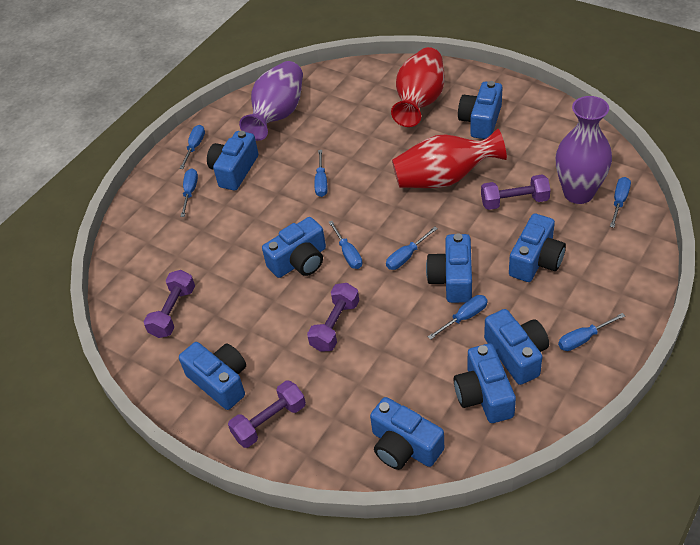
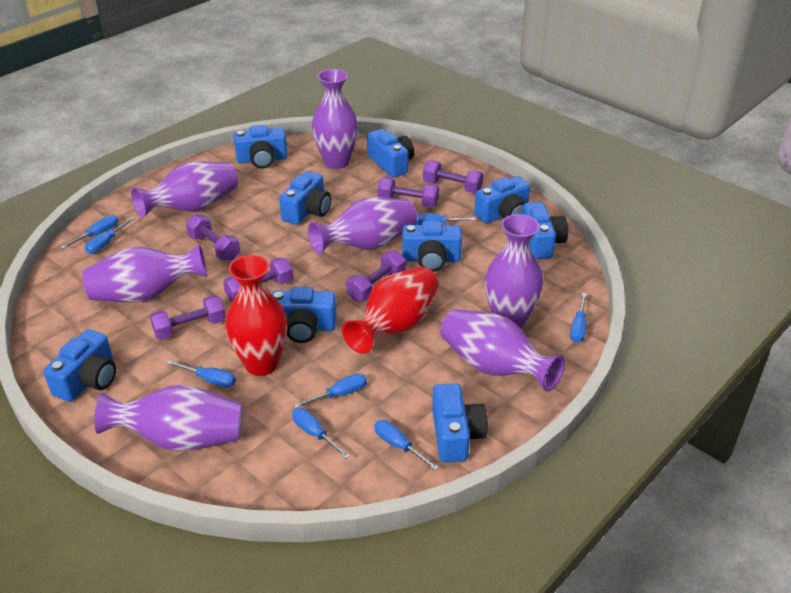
purple dumbbell: 4 -> 6
purple vase: 2 -> 7

